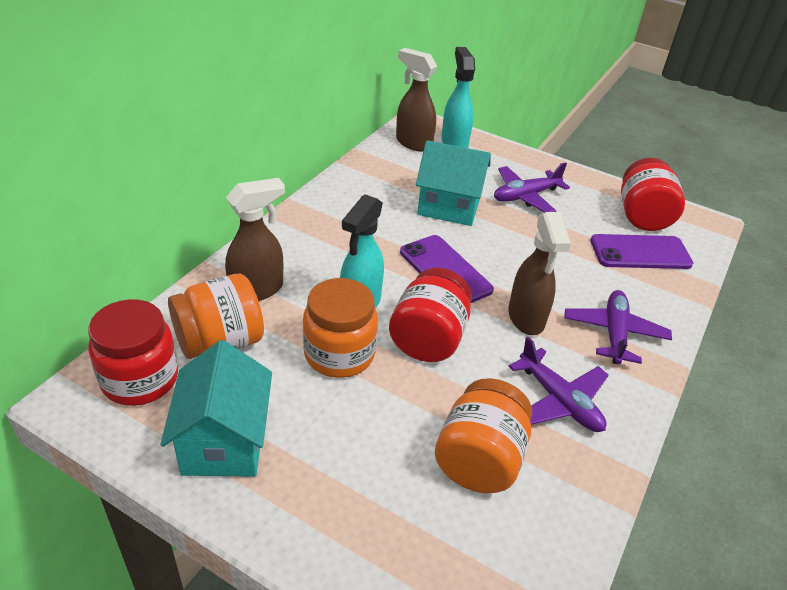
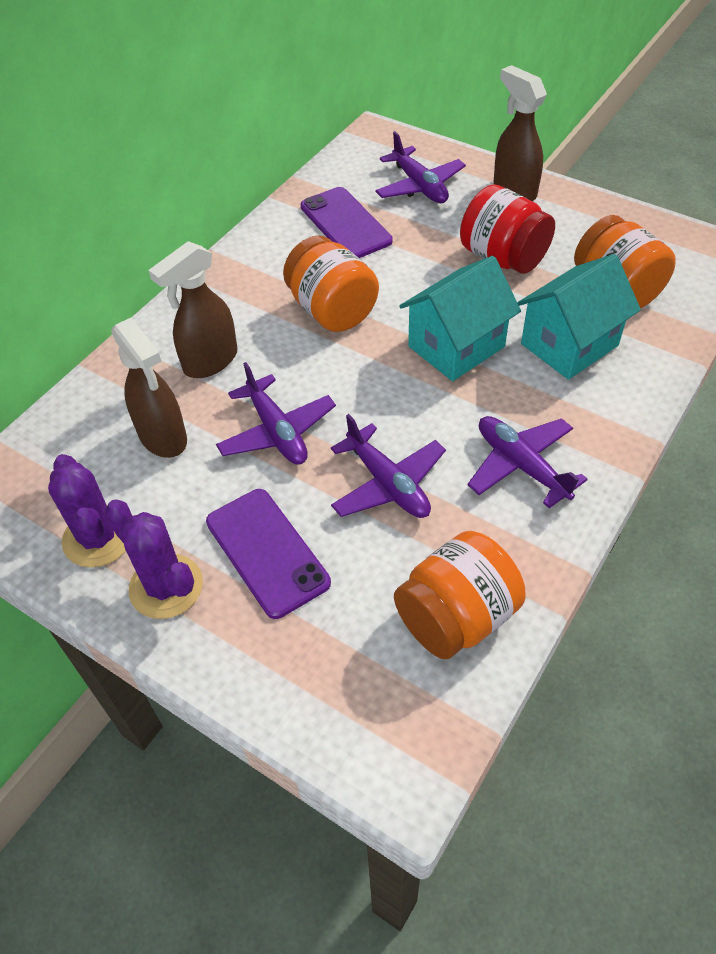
purple cactus: 0 -> 2
purple plane: 3 -> 4
red jar: 3 -> 1
turquoise spray bottle: 2 -> 0

